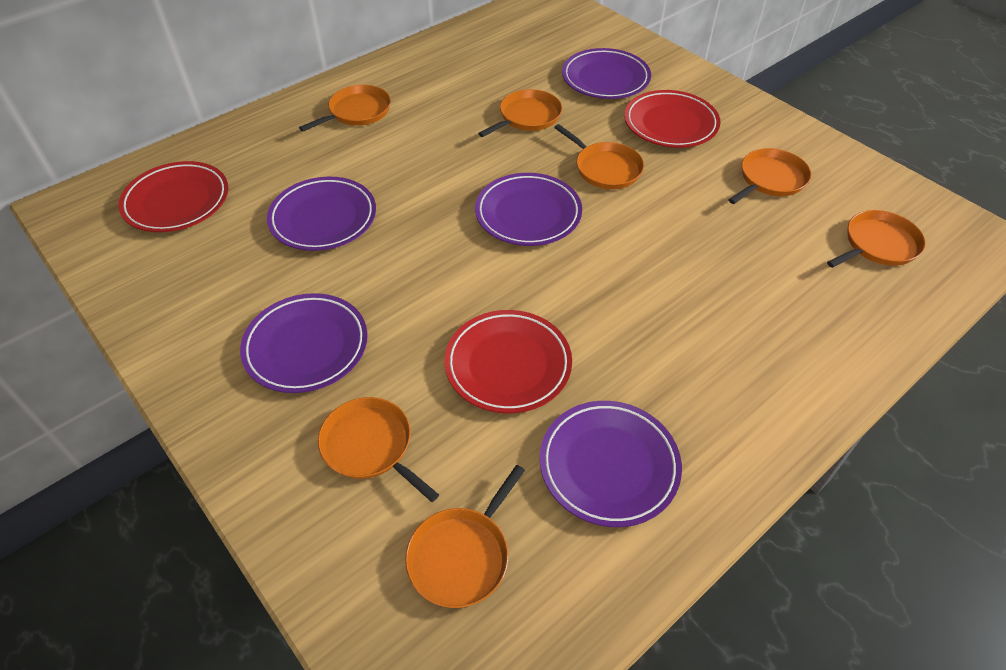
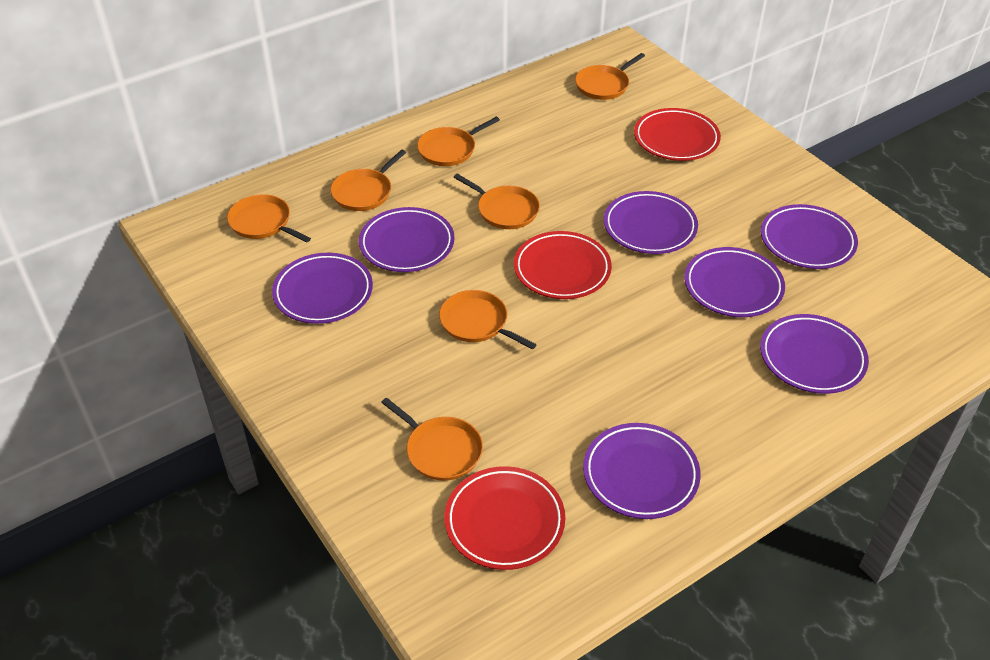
purple plate: 5 -> 7

